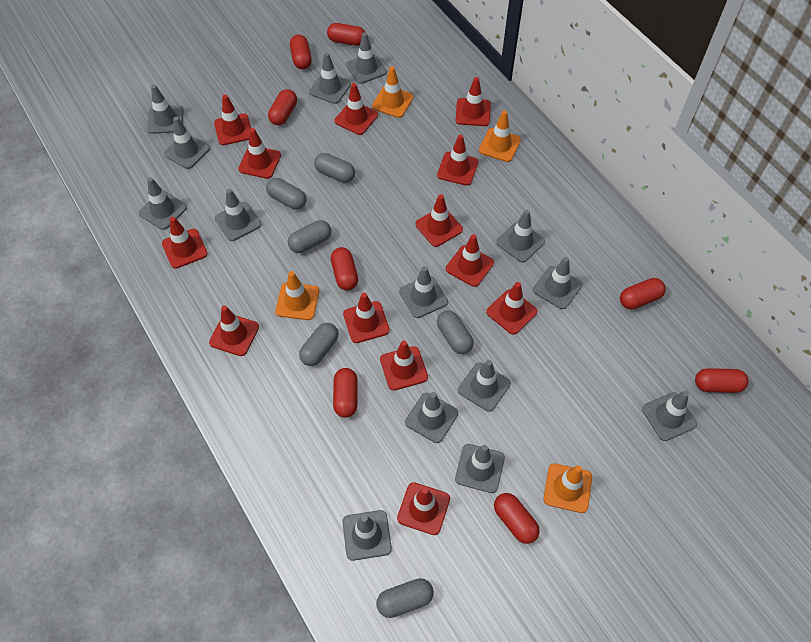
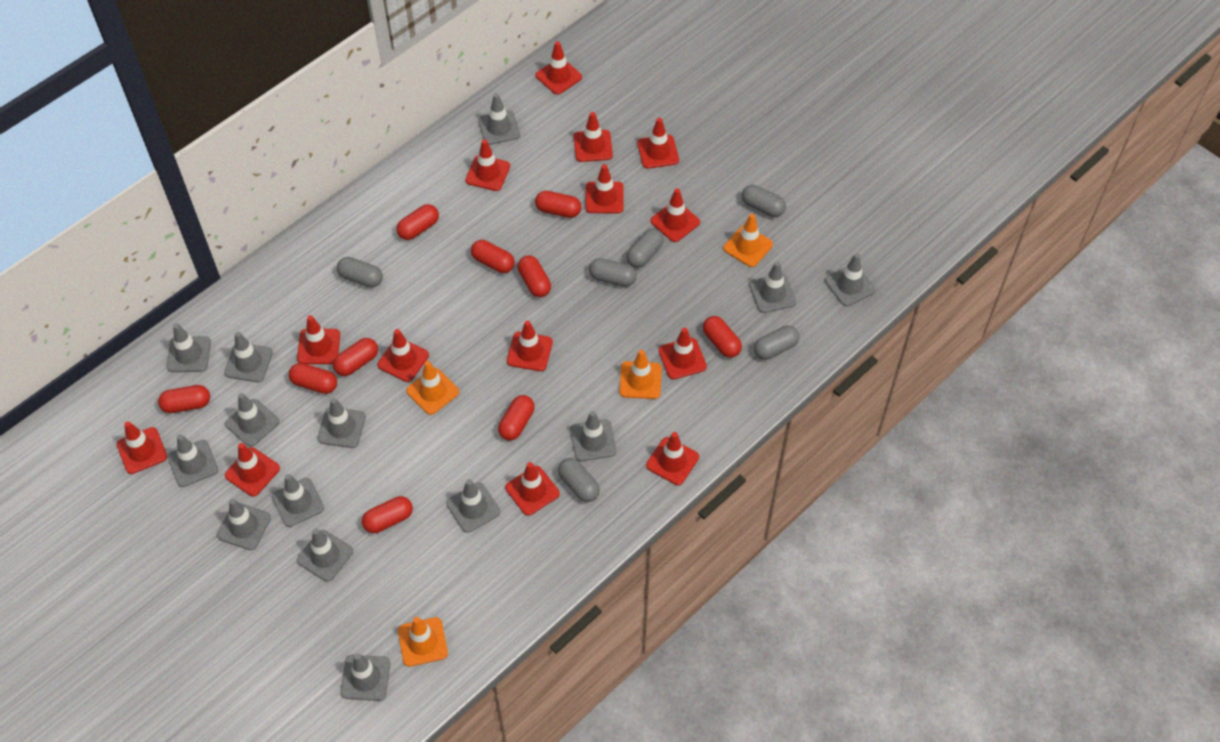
red capsule: 8 -> 10
red traffic cone: 13 -> 14

